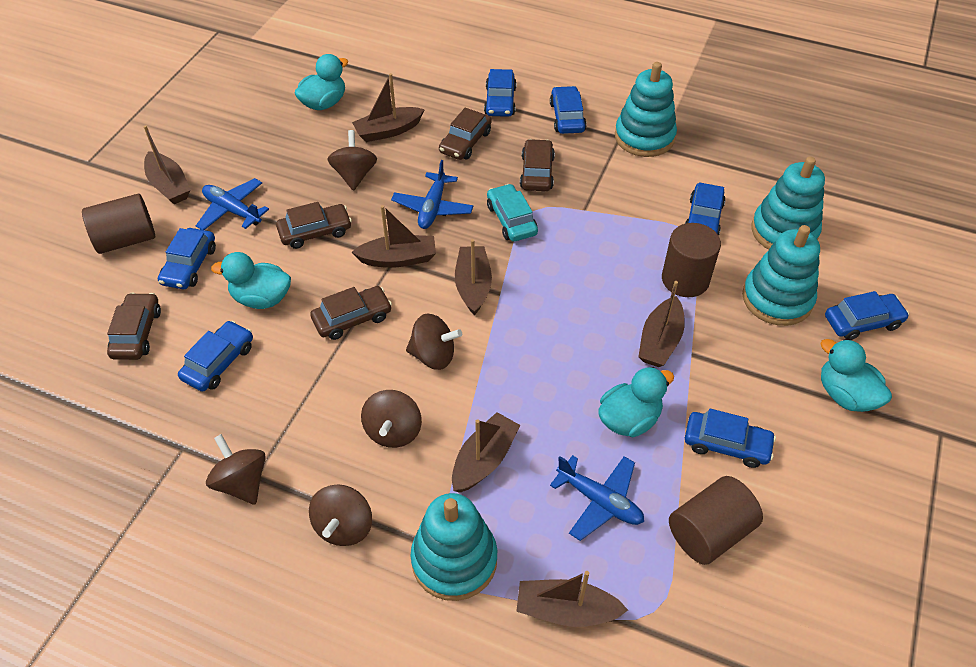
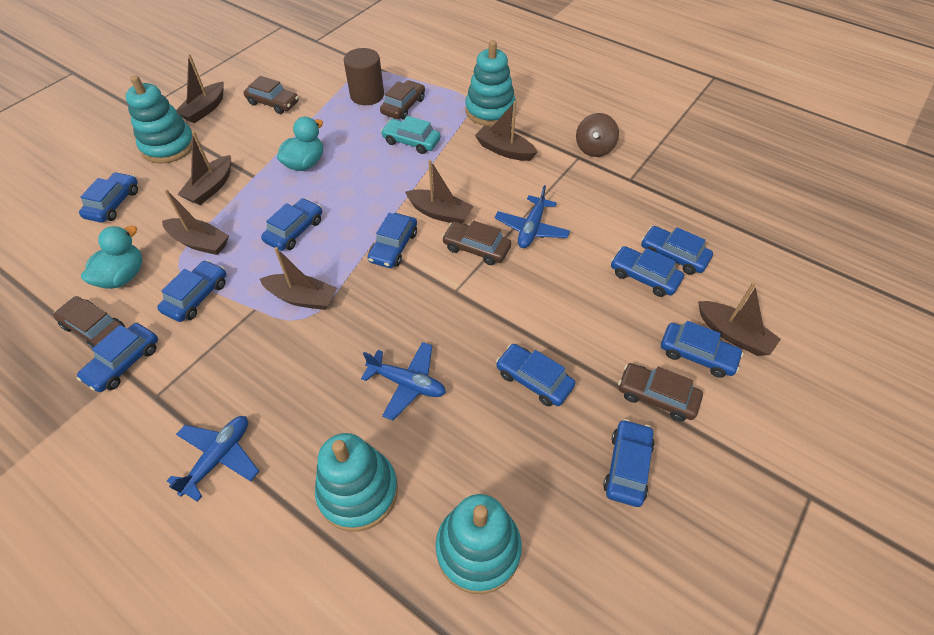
blue car: 7 -> 10
brown cylinder: 3 -> 1
brown spinning top: 5 -> 1
turquoise duck: 4 -> 2

